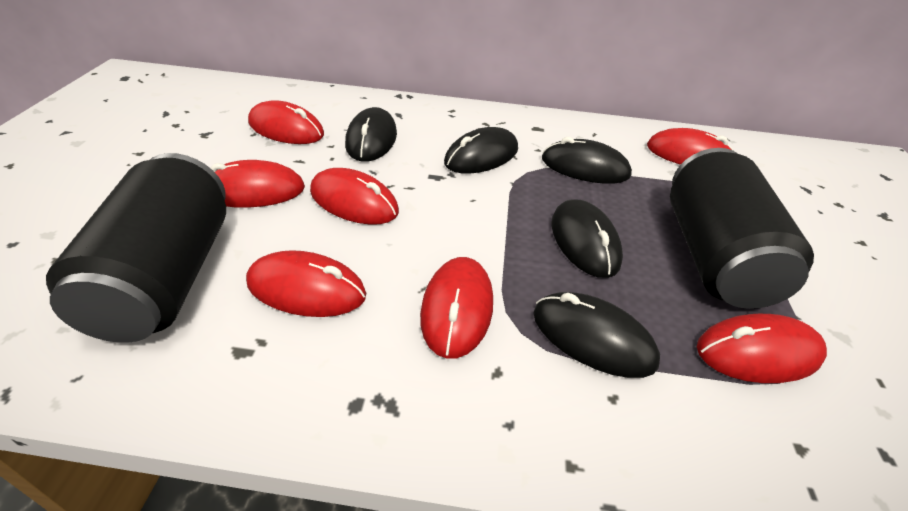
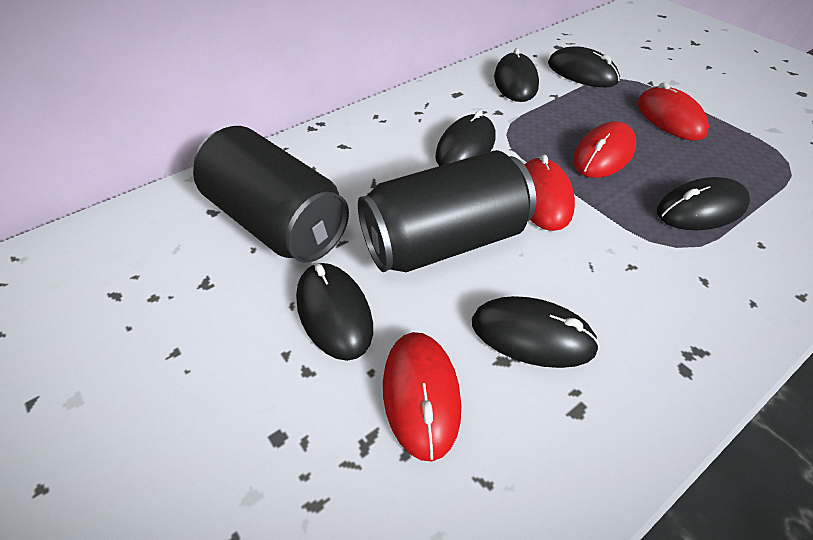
black mouse: 5 -> 6
red mouse: 7 -> 4

